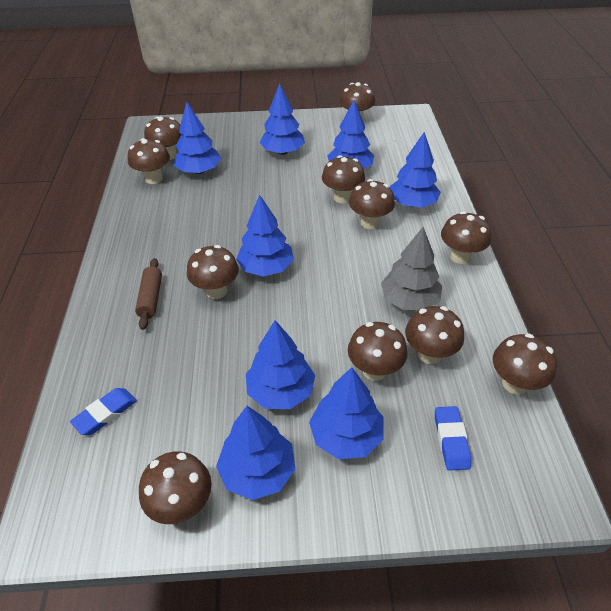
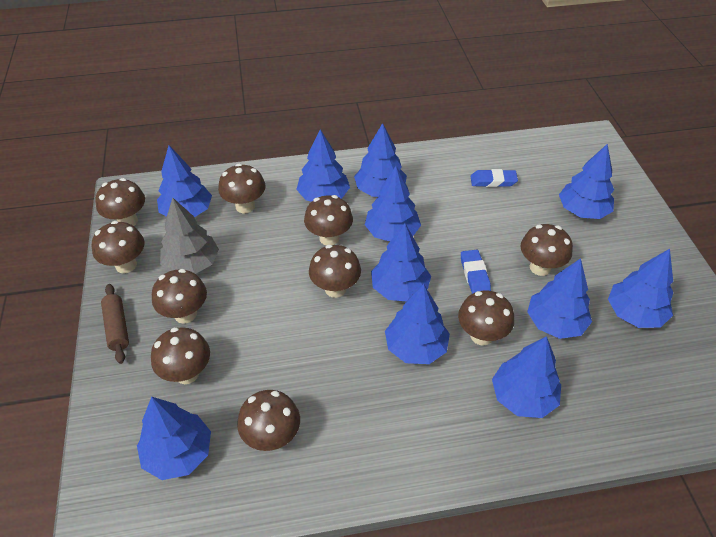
blue tree: 8 -> 11
brown mushroom: 11 -> 10

